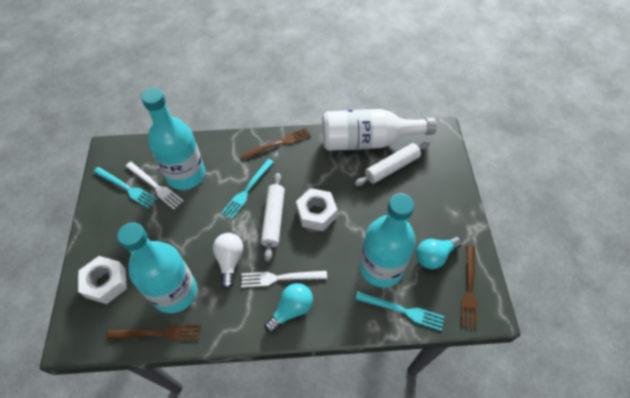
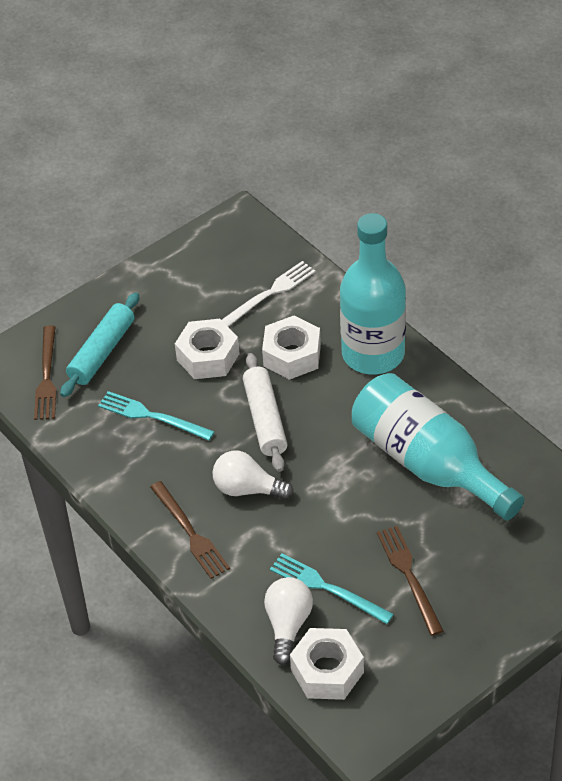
turquoise bottle: 3 -> 2
turquoise fork: 3 -> 2
turquoise light bulb: 2 -> 0
turquoise rolling pin: 0 -> 1
white bottle: 1 -> 0
white fork: 2 -> 1
white light bulb: 1 -> 2
white nut: 2 -> 3
white rolling pin: 2 -> 1

